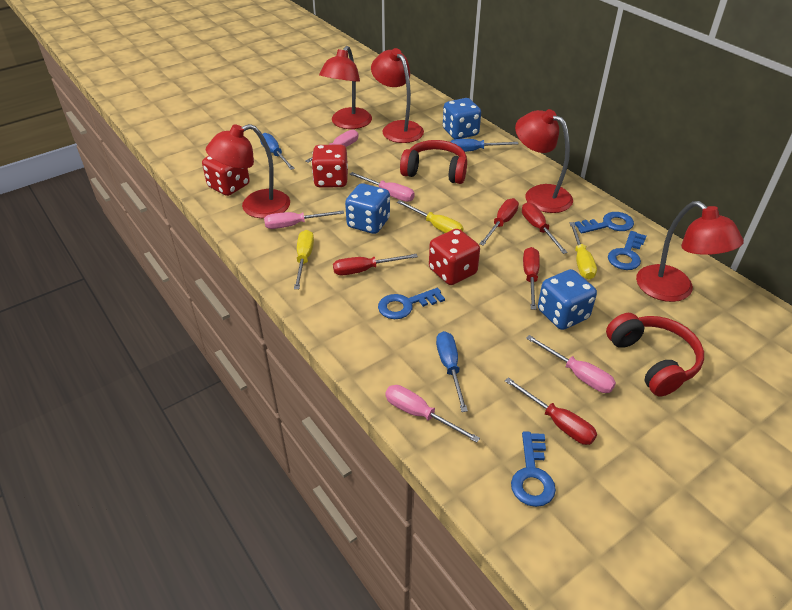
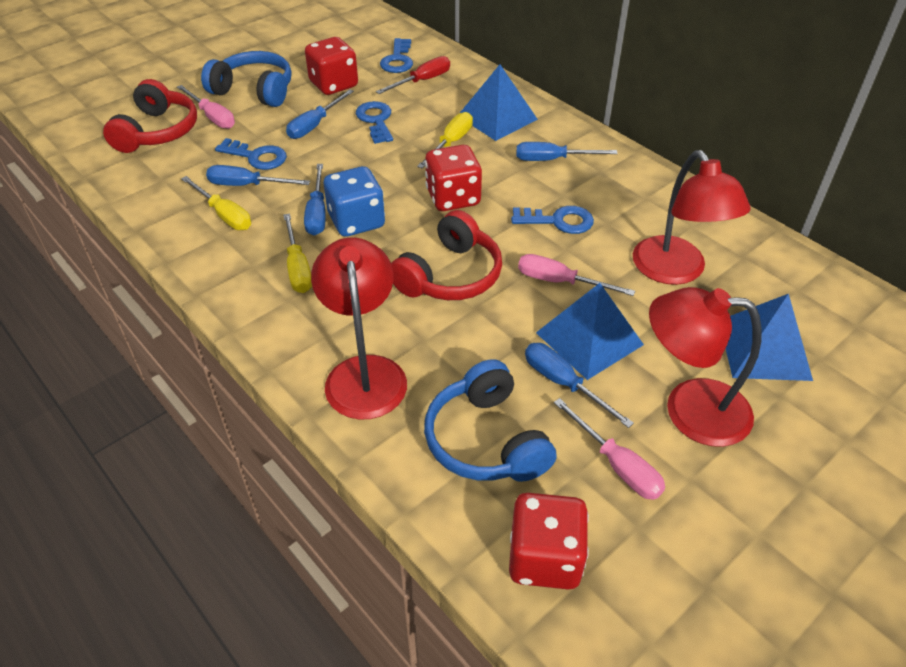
blue dice: 3 -> 1
blue headphones: 0 -> 2
blue pyramid: 0 -> 3
blue screwdriver: 3 -> 5
pink screwdriver: 5 -> 3
red lamp: 5 -> 3
red screwdriver: 5 -> 1

